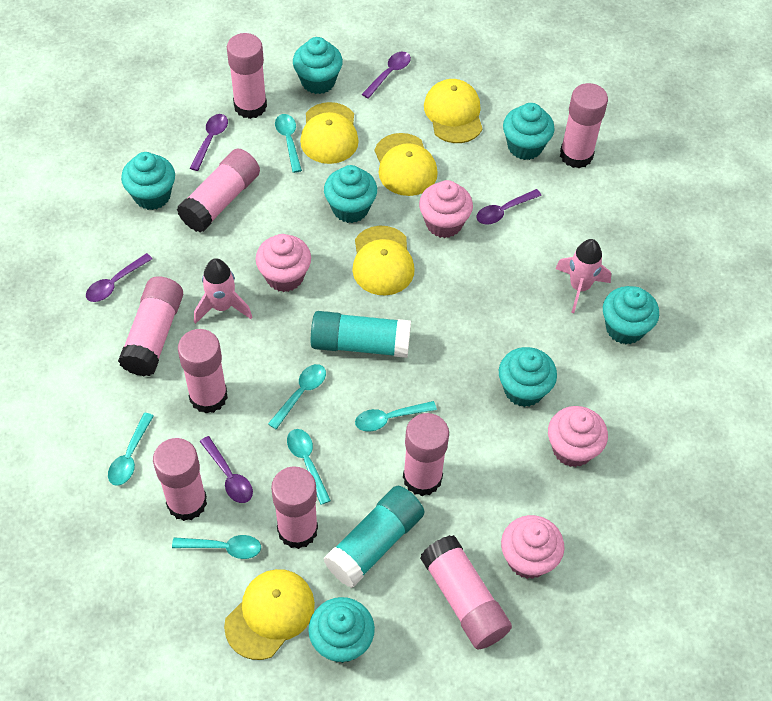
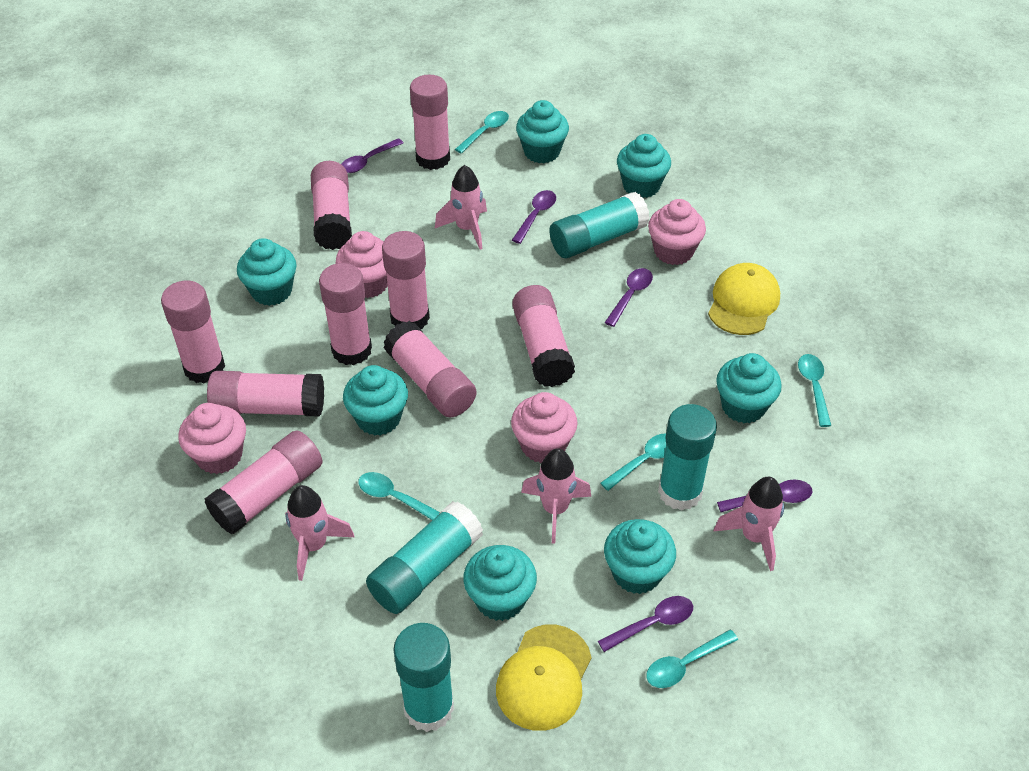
pink rocket: 2 -> 4
turquoise glue stick: 2 -> 4
turquoise spoon: 6 -> 5
yellow cap: 5 -> 2

